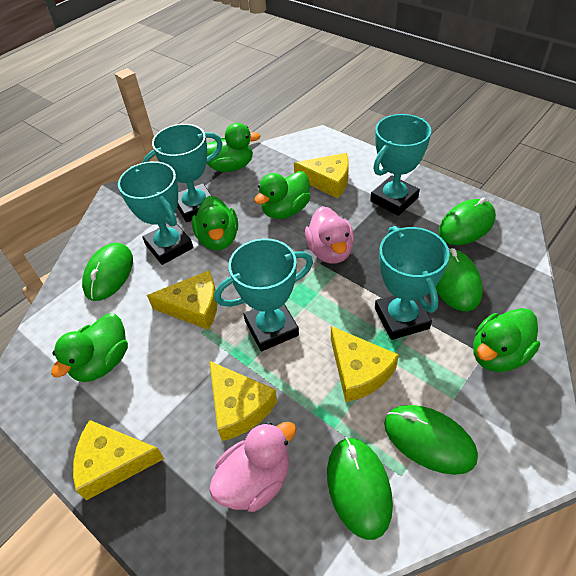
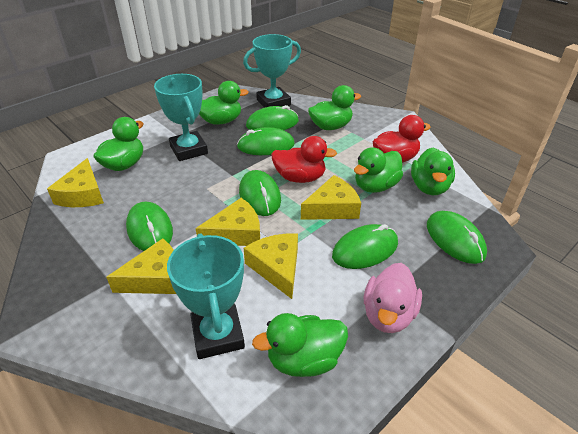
green duck: 5 -> 6
green mouse: 5 -> 6
pink duck: 2 -> 1
red duck: 0 -> 2
turquoise trophy: 5 -> 3

